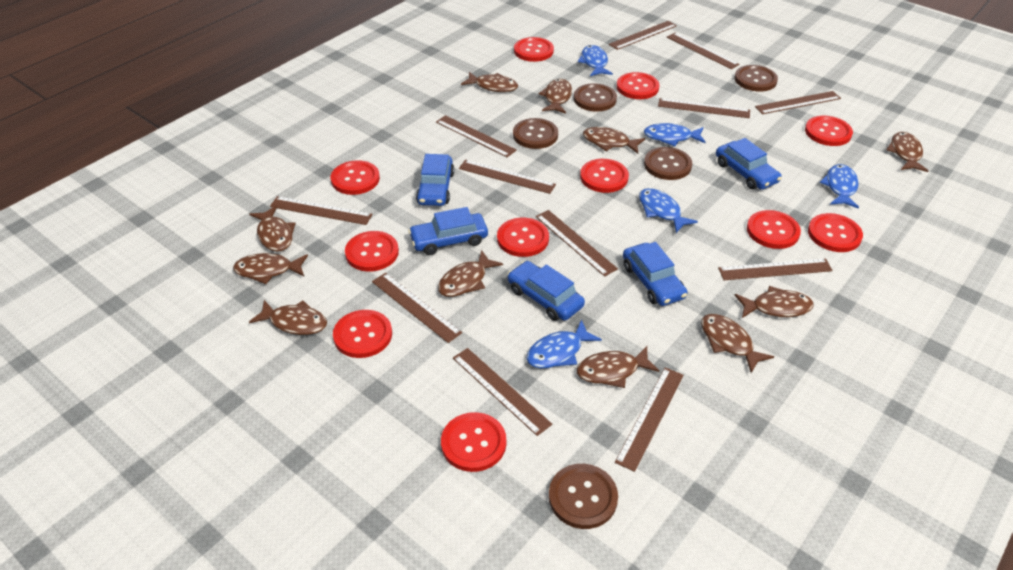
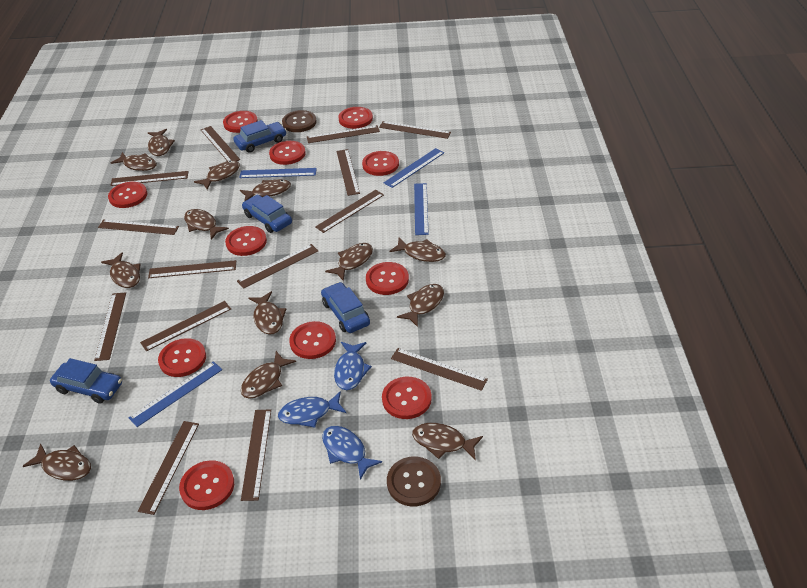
blue car: 5 -> 4
blue fish: 5 -> 3
blue ruler: 0 -> 4
brown button: 5 -> 2
brown fish: 11 -> 13
brown ruler: 12 -> 14

